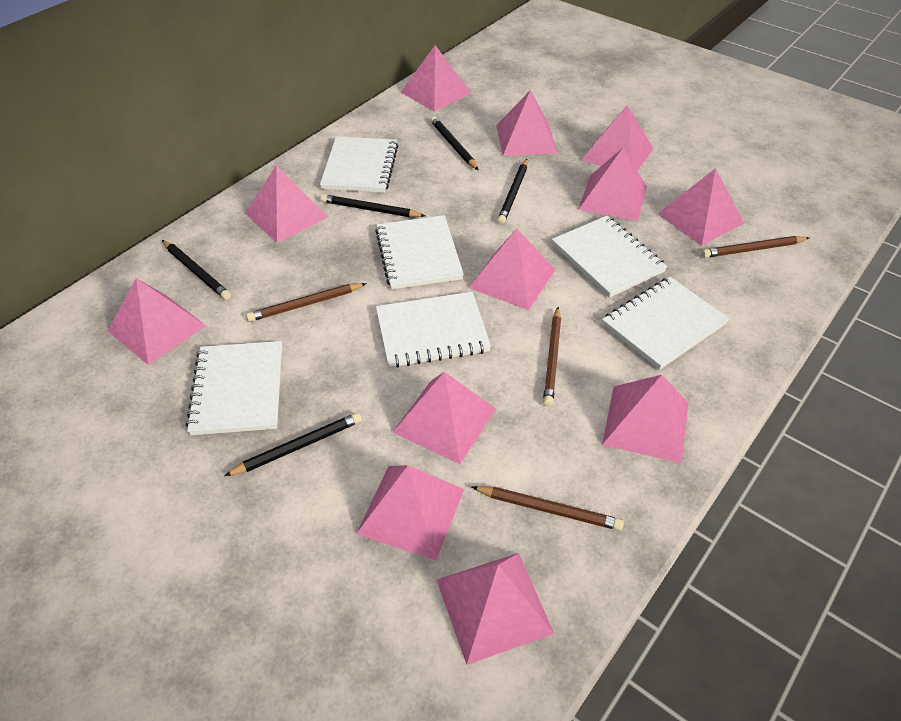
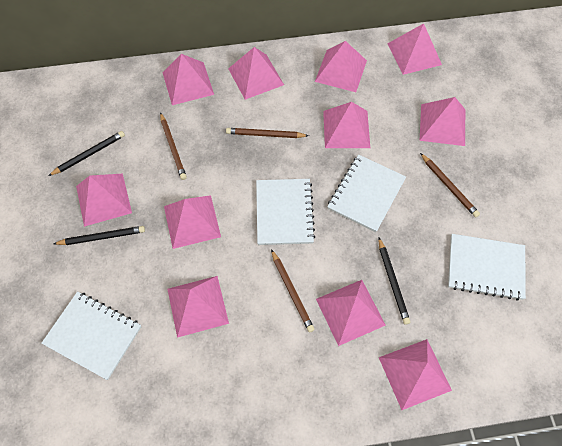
black pencil: 5 -> 3
pink pyramid: 12 -> 11
white notebook: 6 -> 4

